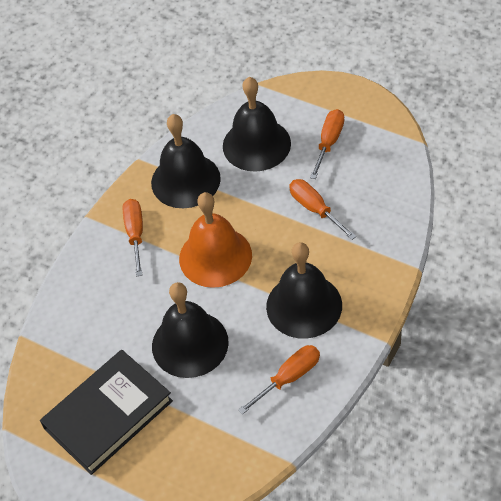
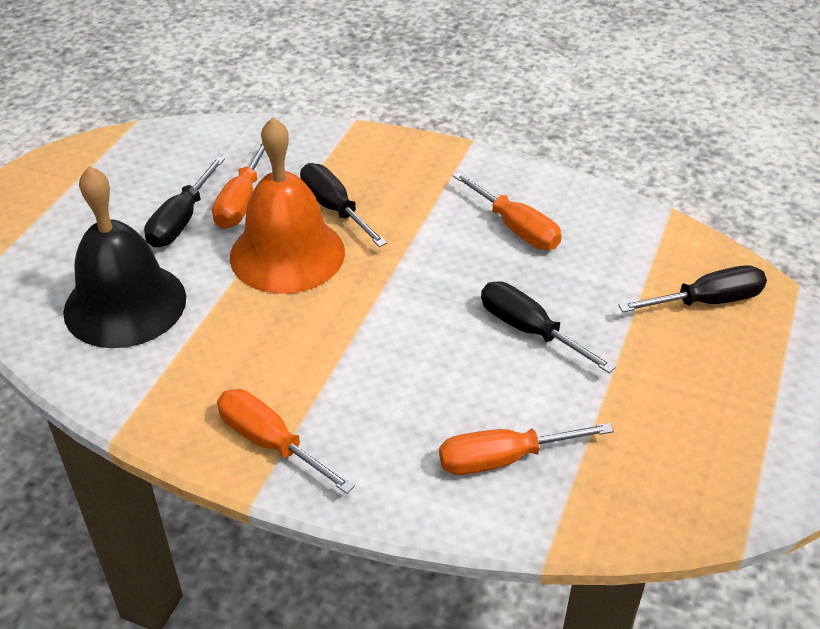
black bell: 4 -> 1
black book: 1 -> 0
black screwdriver: 0 -> 4

